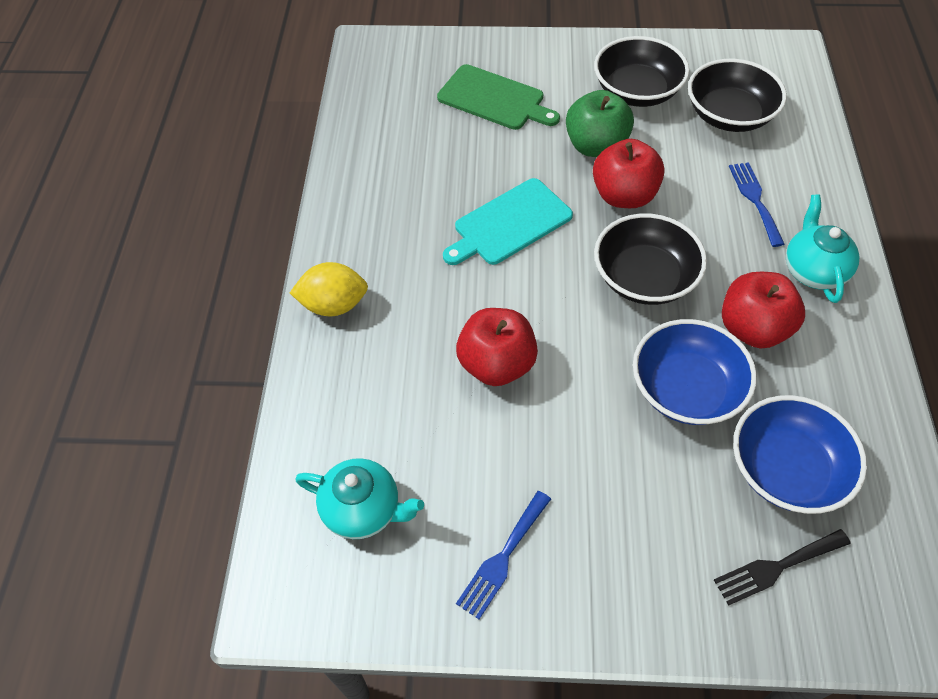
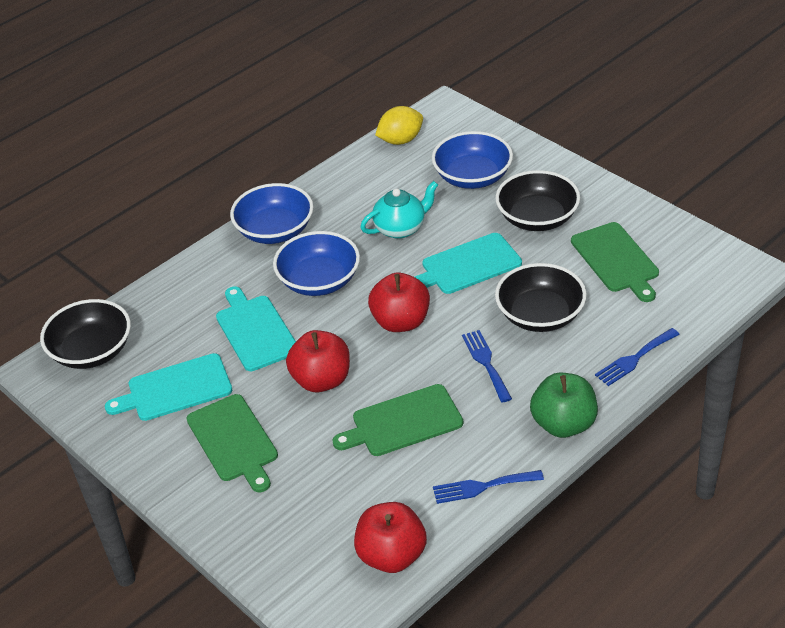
black fork: 1 -> 0
blue bowl: 2 -> 3
blue fork: 2 -> 3
green cutting board: 1 -> 3
turquoise cutting board: 1 -> 3
turquoise teapot: 2 -> 1

